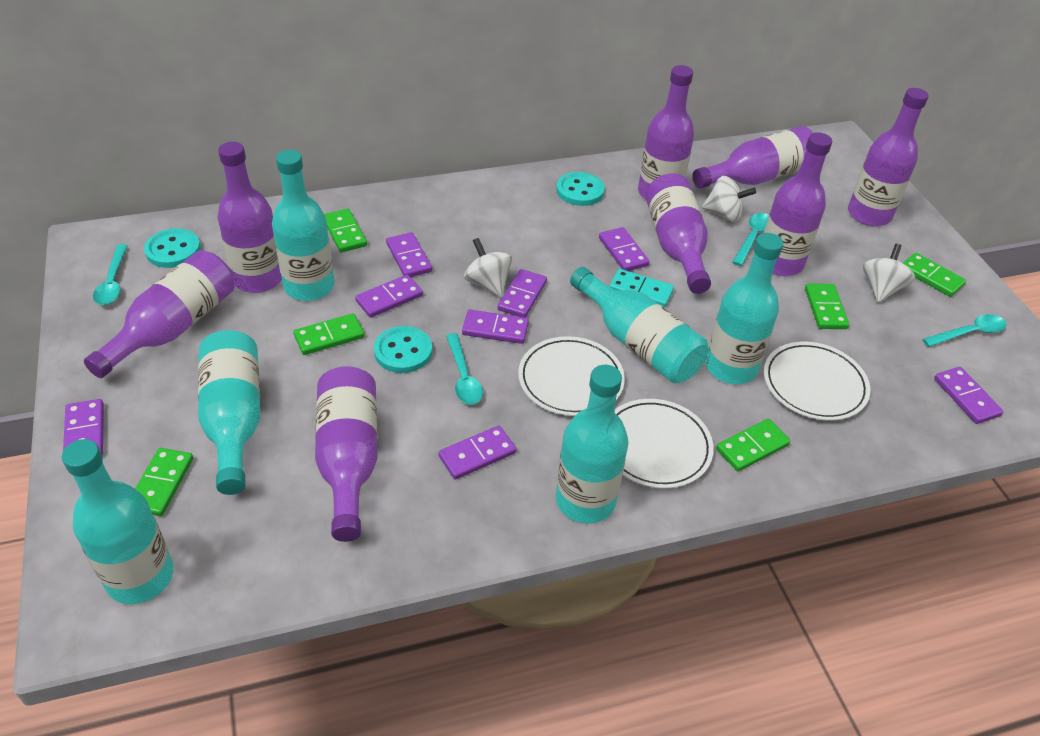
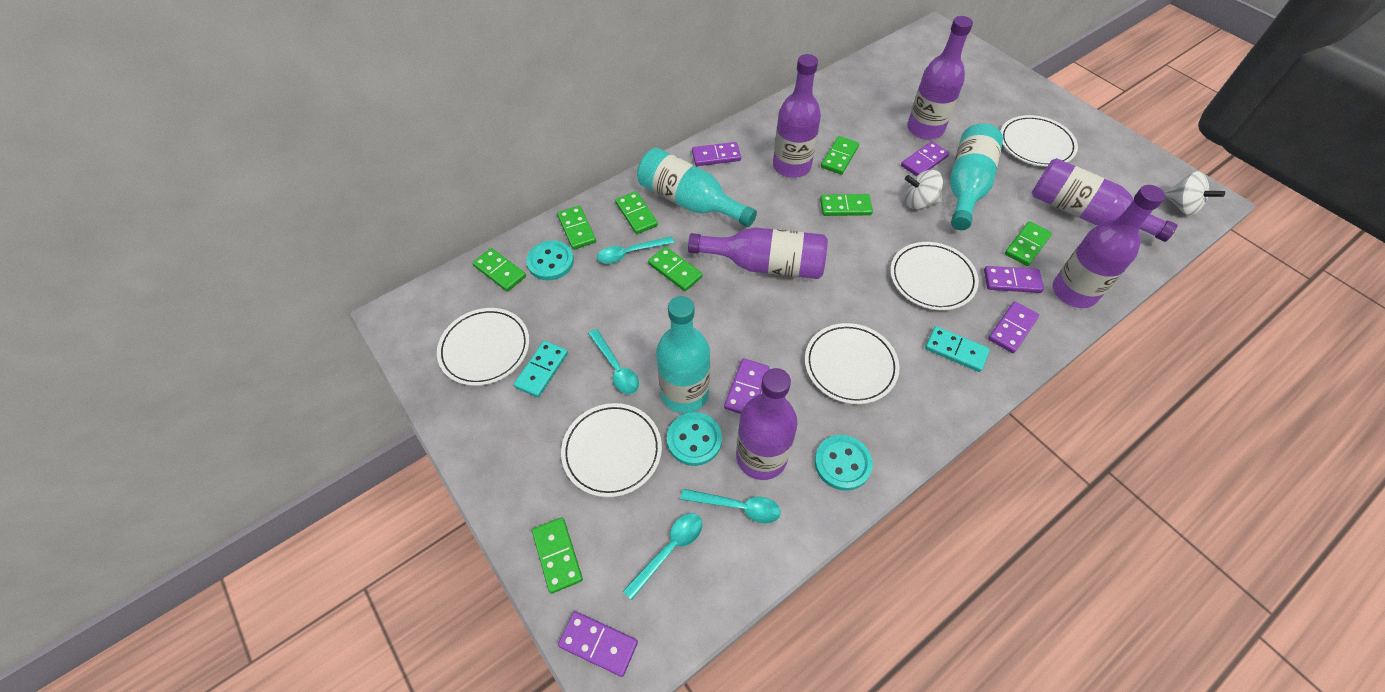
green domino: 6 -> 8
purple bottle: 8 -> 6
purple domino: 8 -> 6
turquoise bottle: 6 -> 3
turquoise domino: 1 -> 2
white plate: 3 -> 5
white spinning top: 3 -> 2

